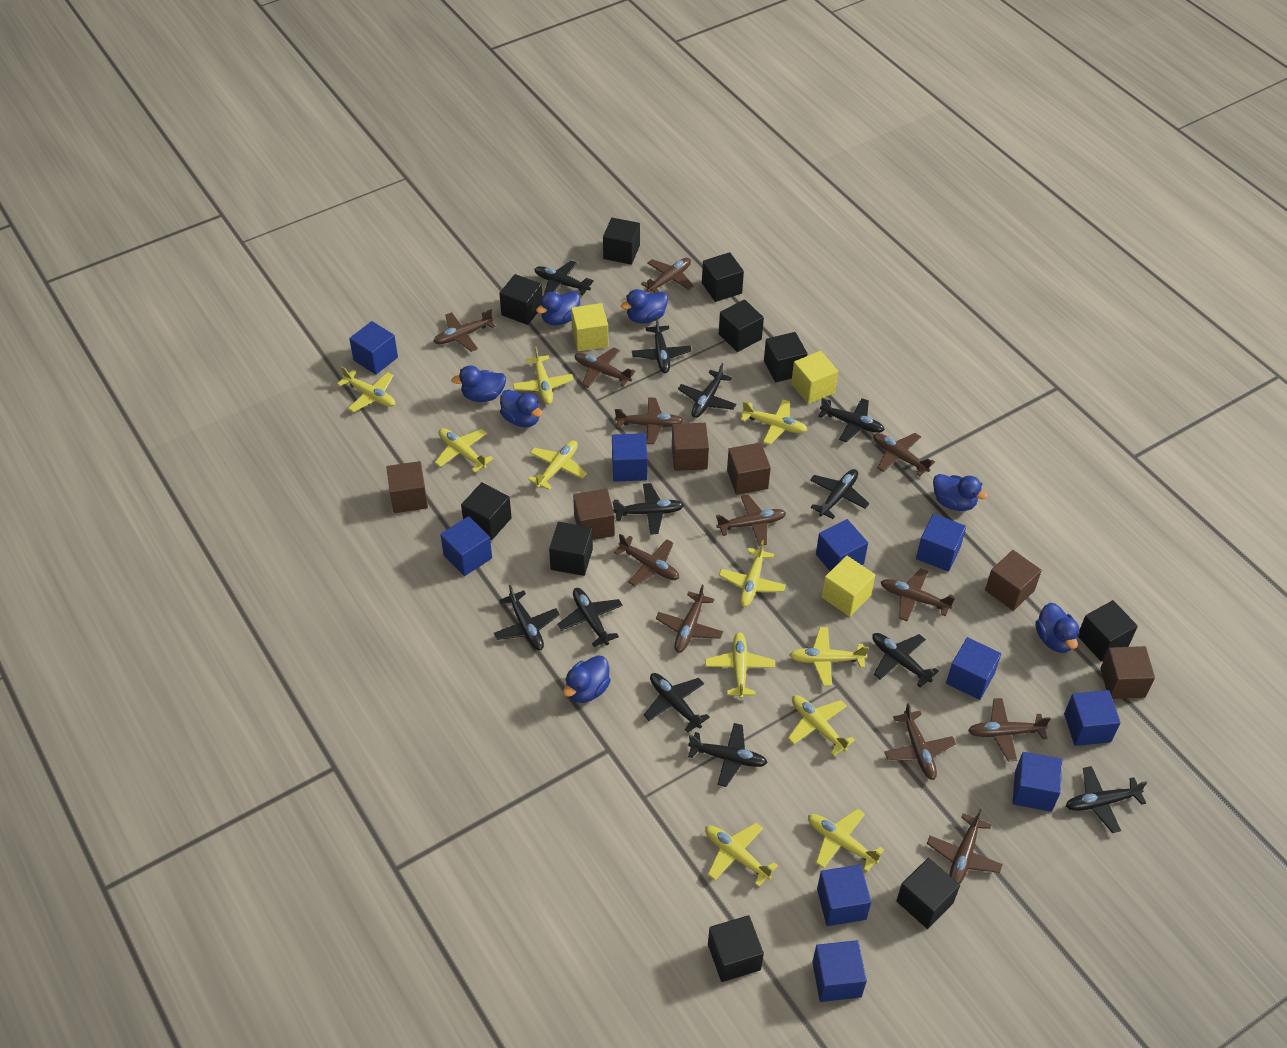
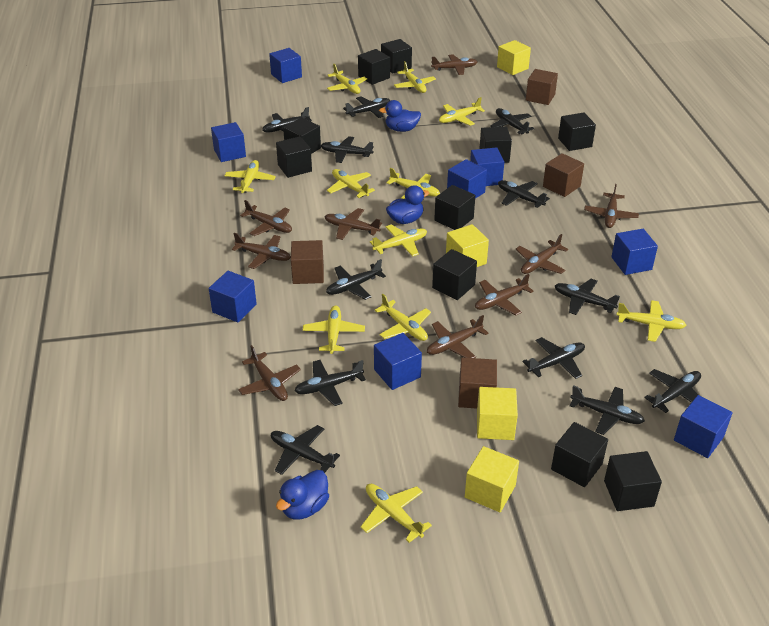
blue cube: 10 -> 8
blue duck: 7 -> 3
brown cube: 6 -> 4
brown plane: 12 -> 9
yellow cube: 3 -> 4

